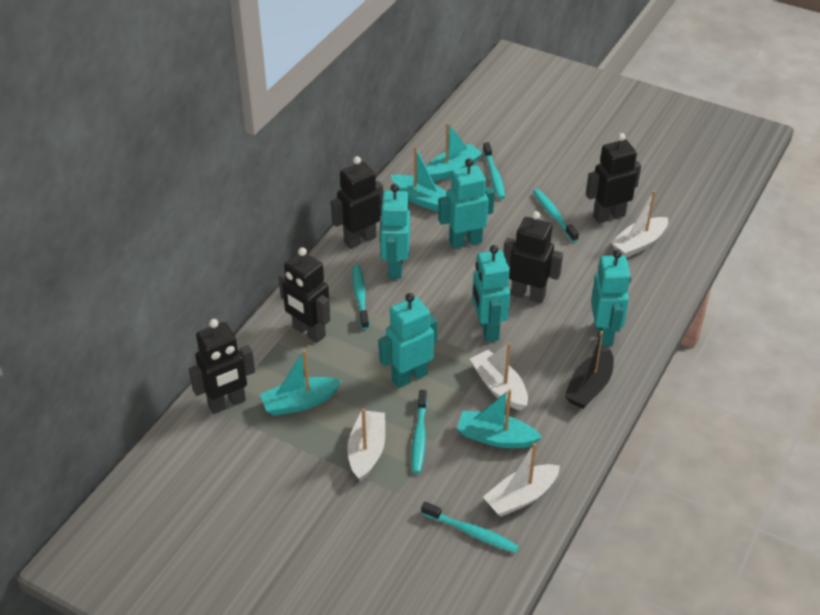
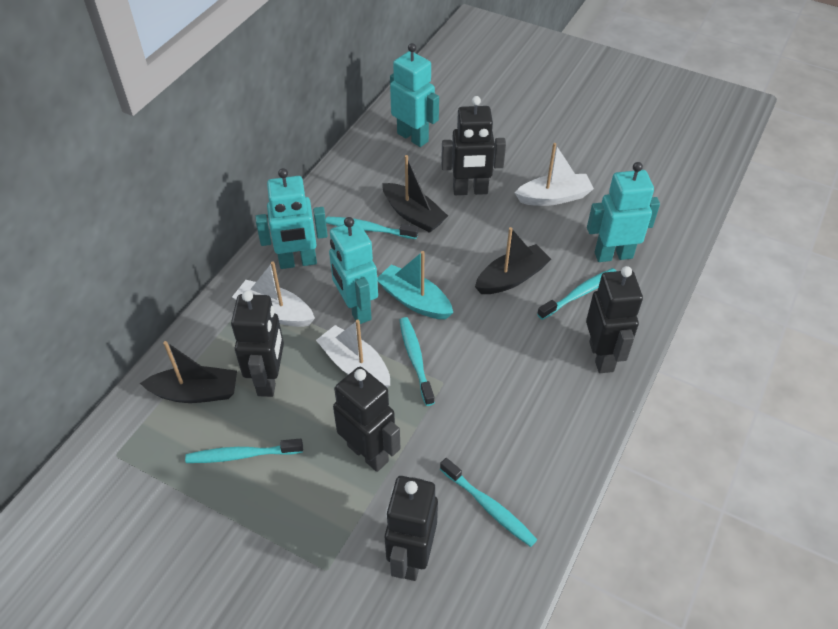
black boat: 1 -> 3
turquoise boat: 4 -> 1
turquoise robot: 5 -> 4
white boat: 4 -> 3

